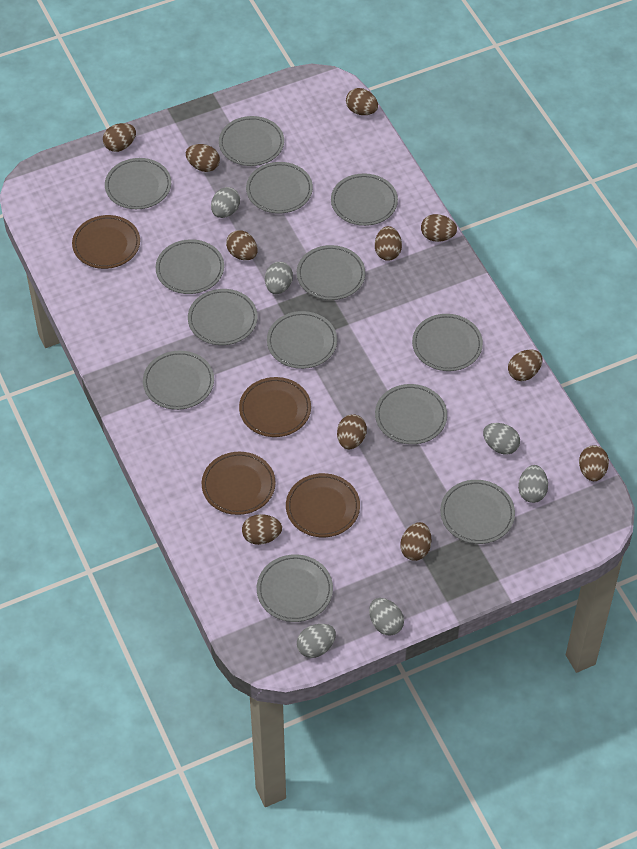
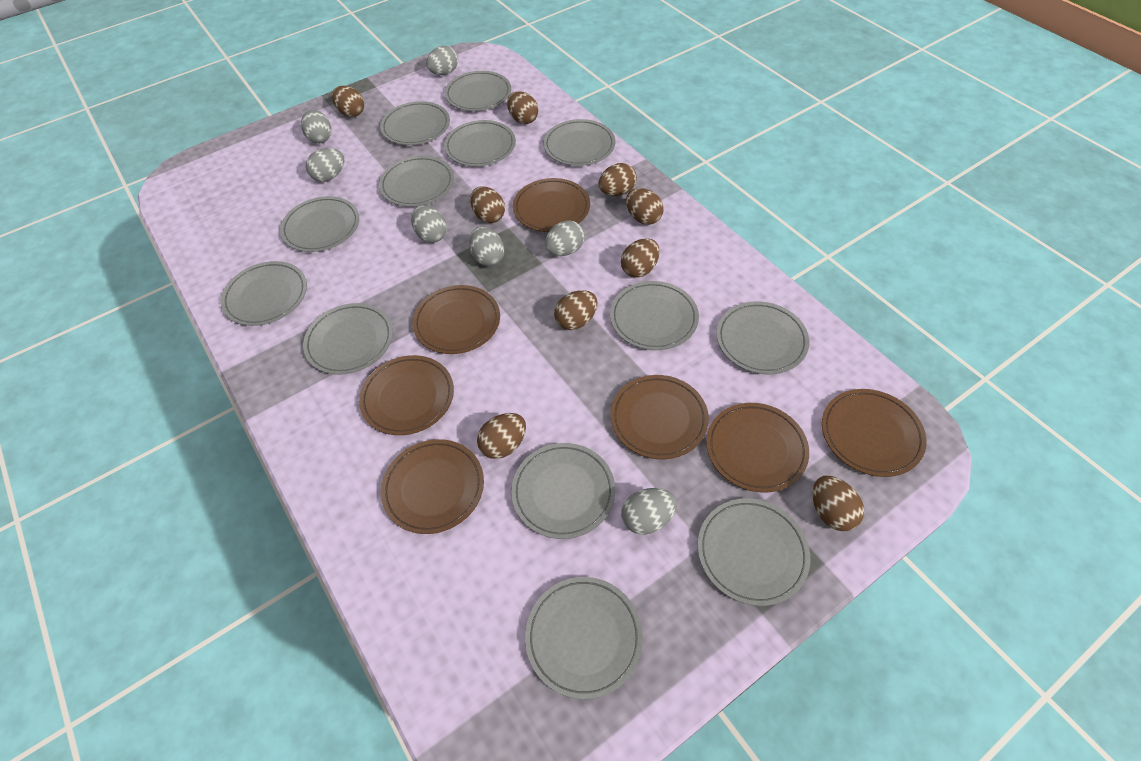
brown egg: 11 -> 9
brown plate: 4 -> 7
grey egg: 6 -> 7

